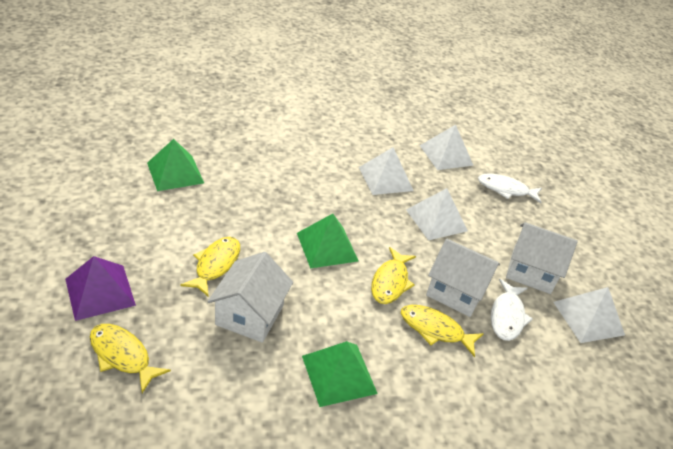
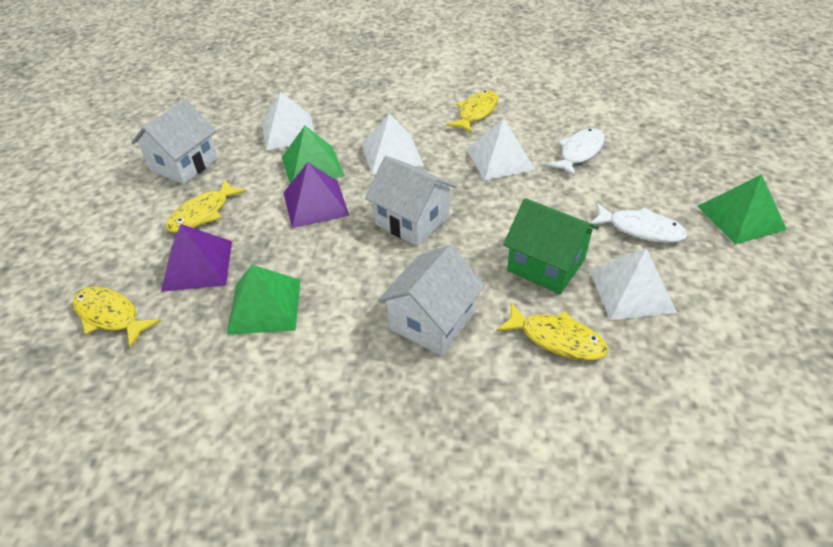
green house: 0 -> 1
purple pyramid: 1 -> 2

